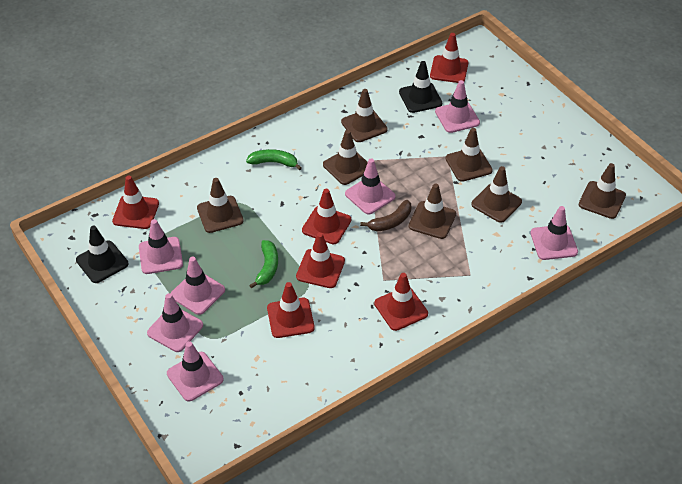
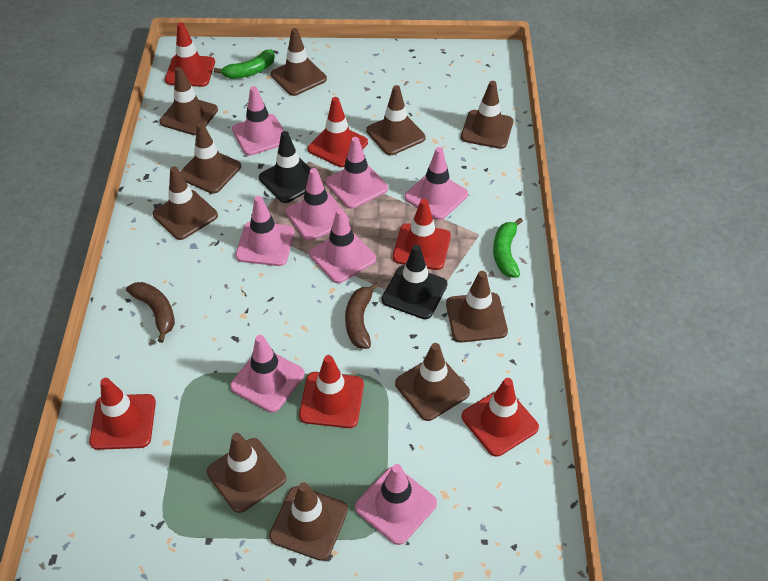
brown banana: 1 -> 2
brown traffic cone: 7 -> 10
pink traffic cone: 7 -> 8

